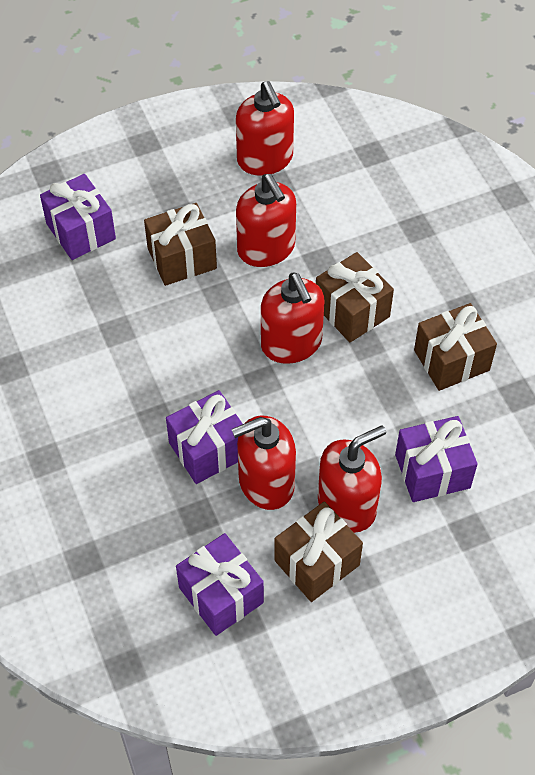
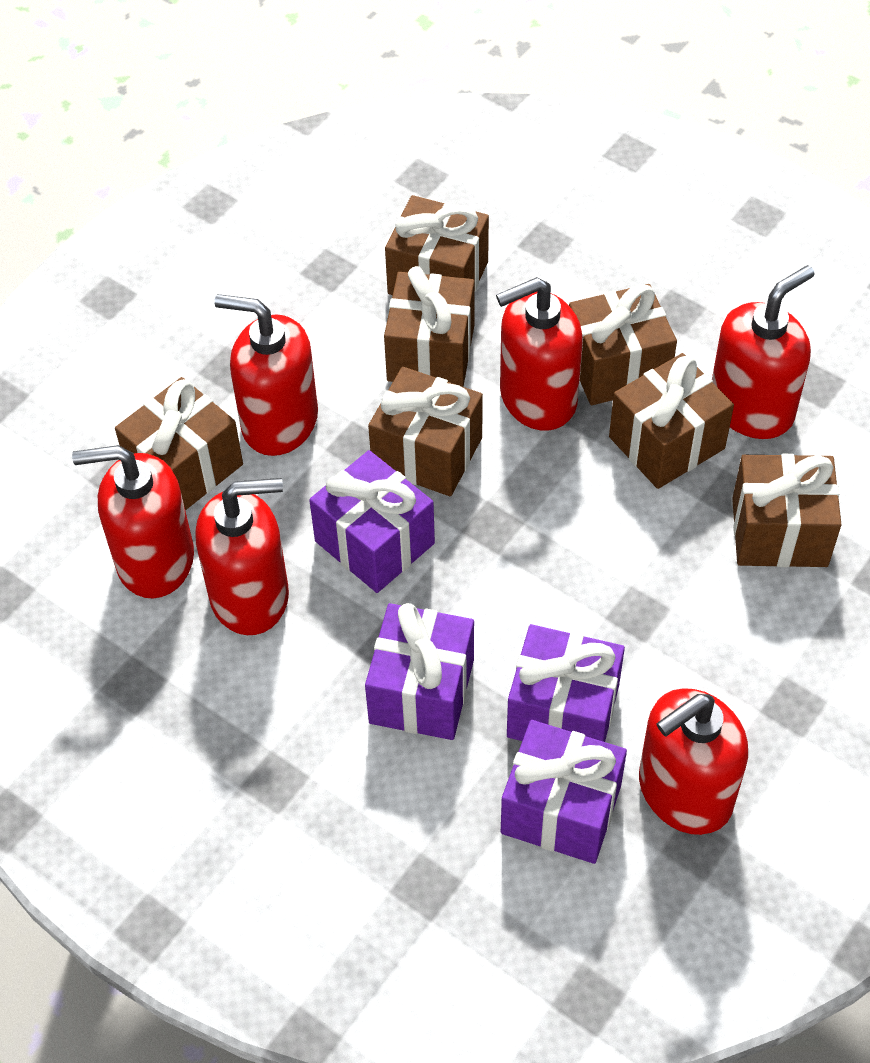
brown gift: 4 -> 7
red soap dispenser: 5 -> 6

